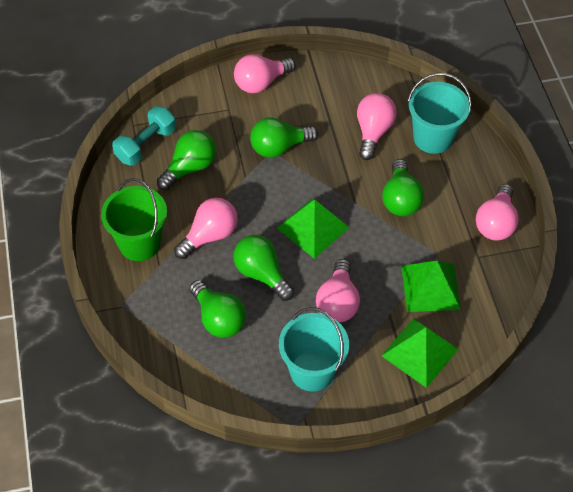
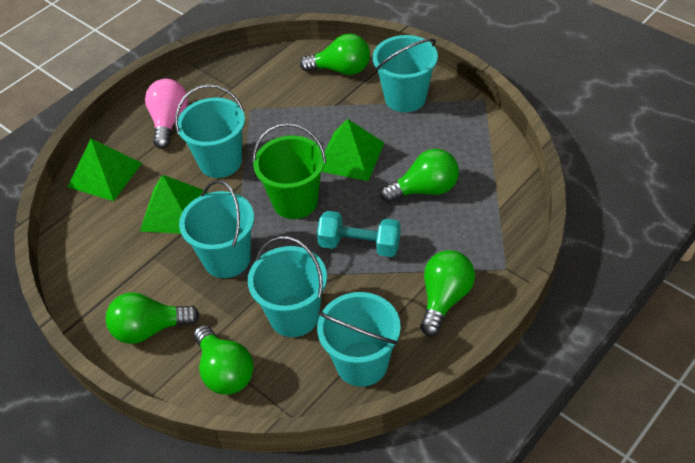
pink light bulb: 5 -> 1
turquoise bucket: 2 -> 5

